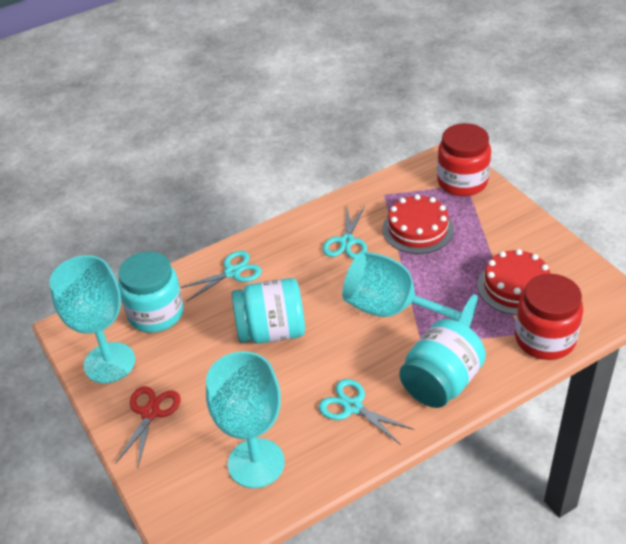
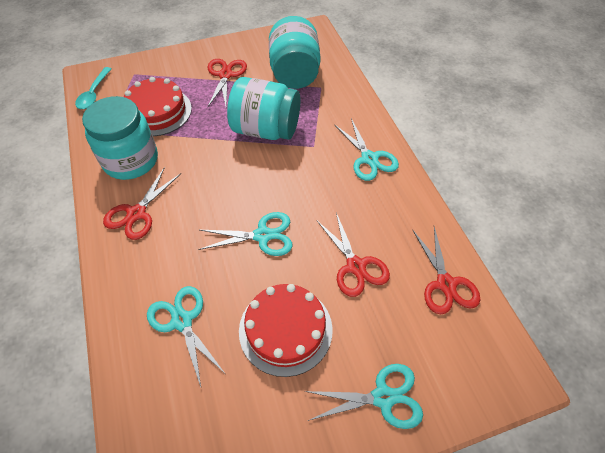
red jar: 2 -> 0
red scissors: 1 -> 4
turquoise goblet: 3 -> 0
turquoise scissors: 3 -> 4
turquoise spoon: 0 -> 1

